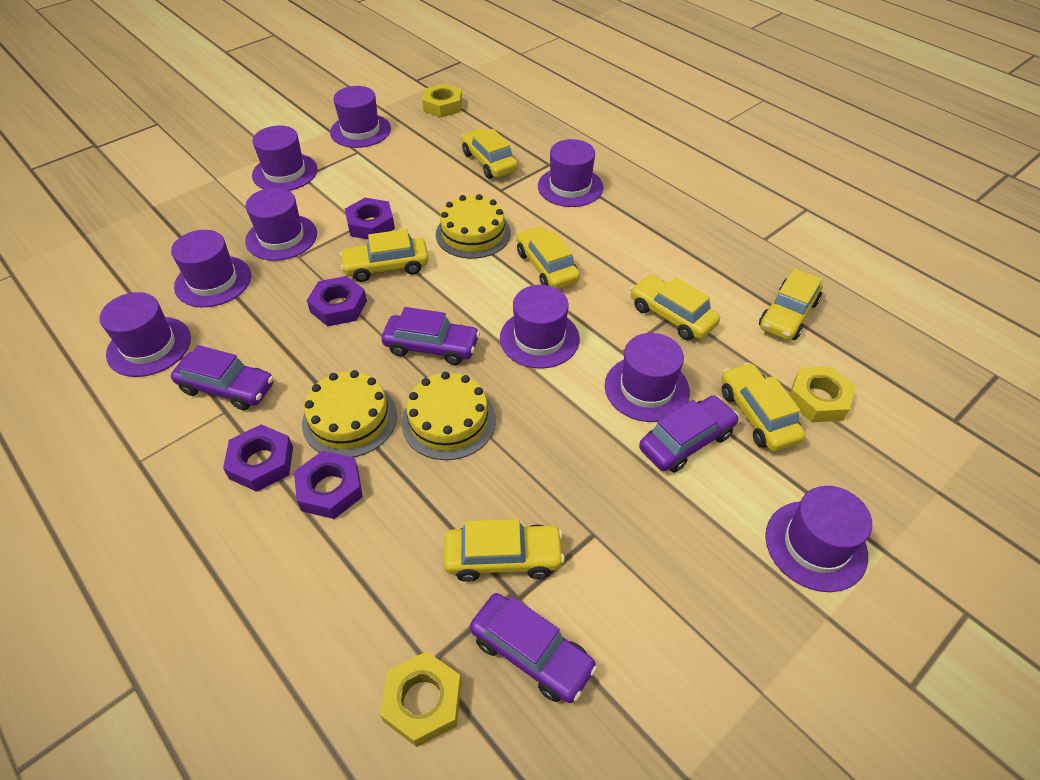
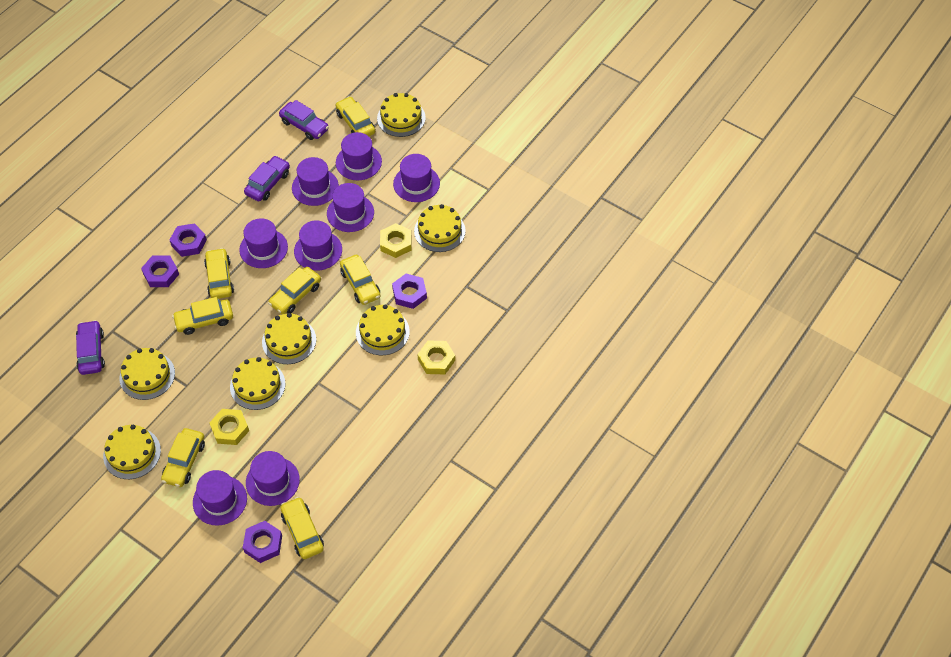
purple car: 4 -> 3
purple hat: 9 -> 8
yellow cake: 3 -> 7

